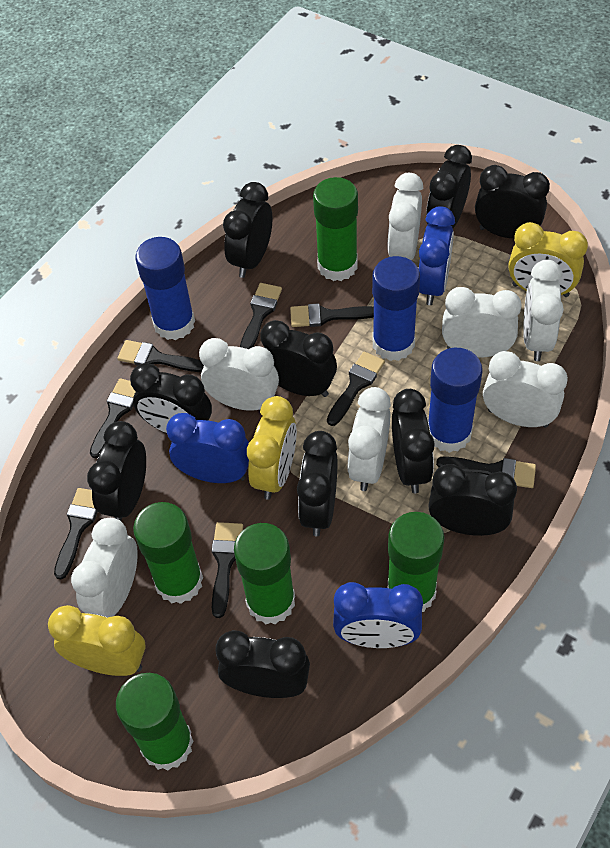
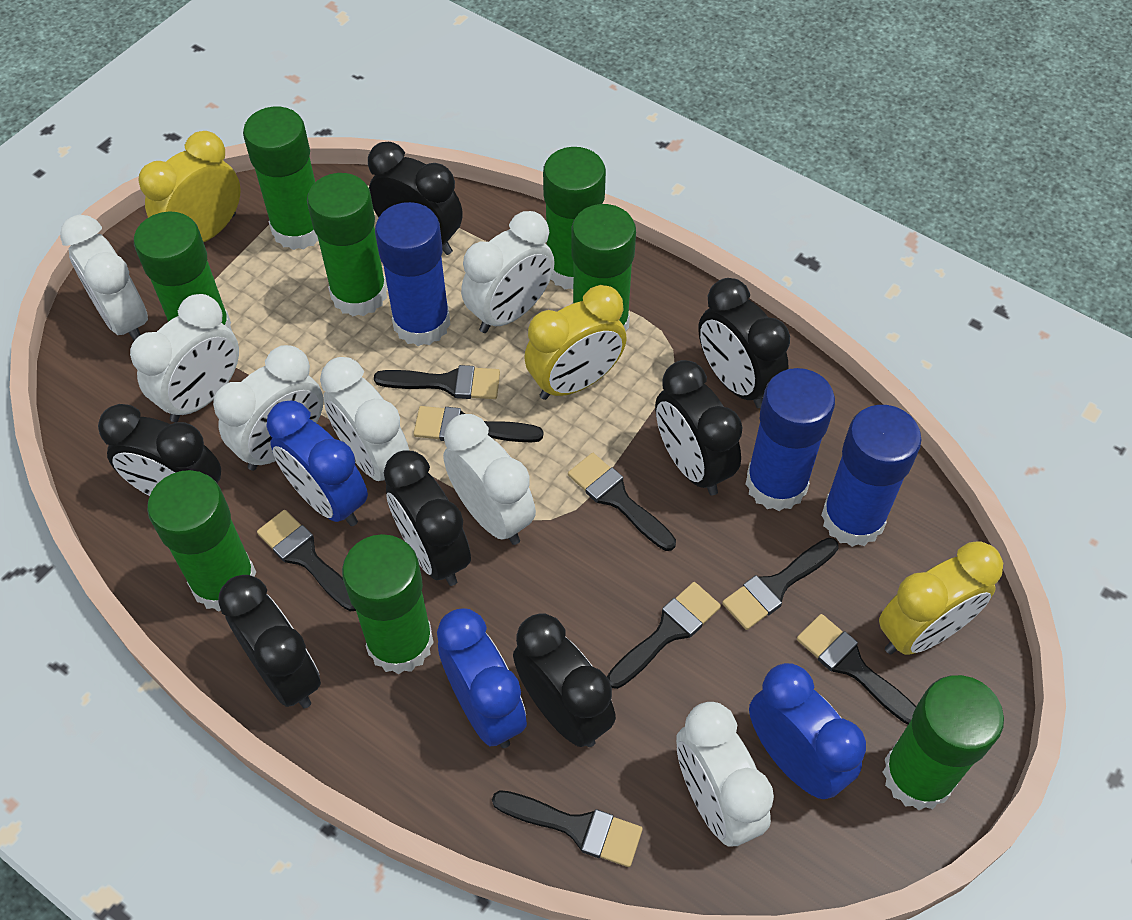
black clock: 10 -> 7
green glue stick: 5 -> 8

